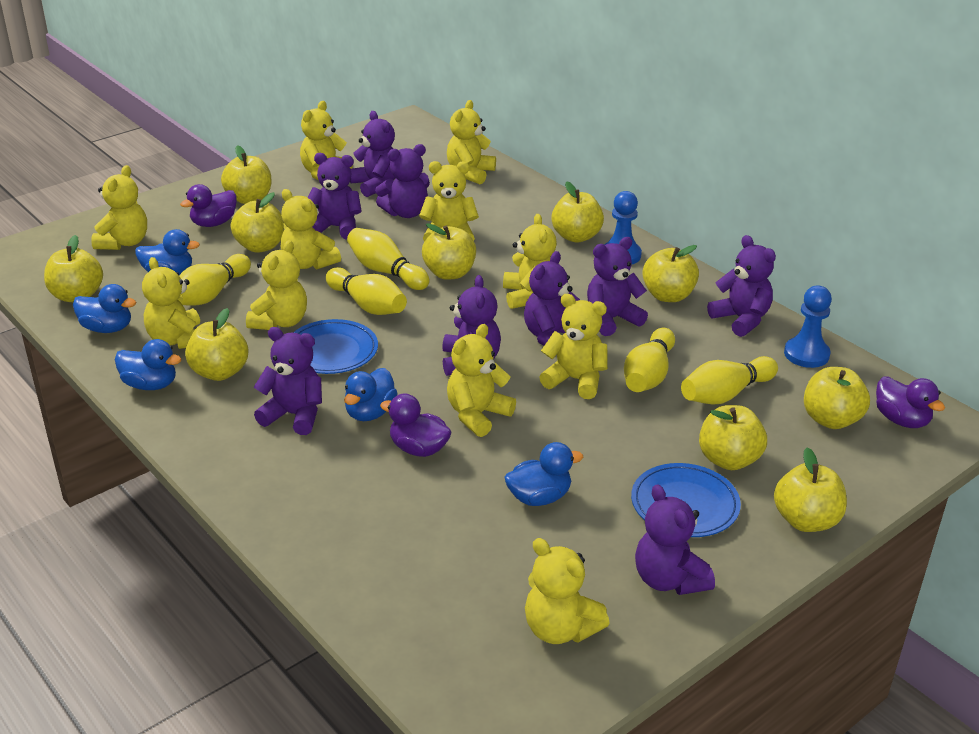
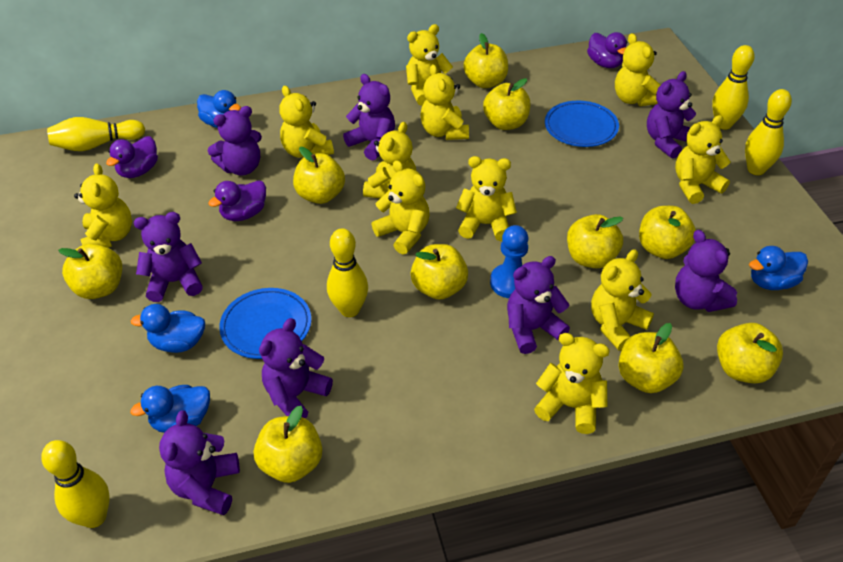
blue duck: 5 -> 4
blue pawn: 2 -> 1
purple teddy bear: 9 -> 8

